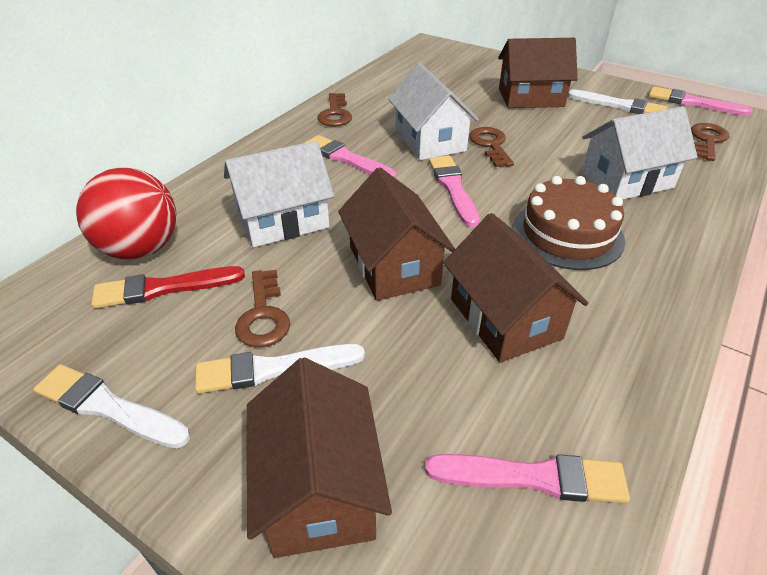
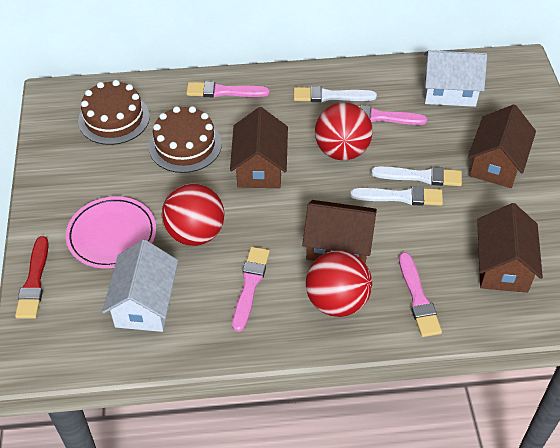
brown cake: 1 -> 2
brown key: 4 -> 0
pink plate: 0 -> 1
red ball: 1 -> 3
white house: 3 -> 2

